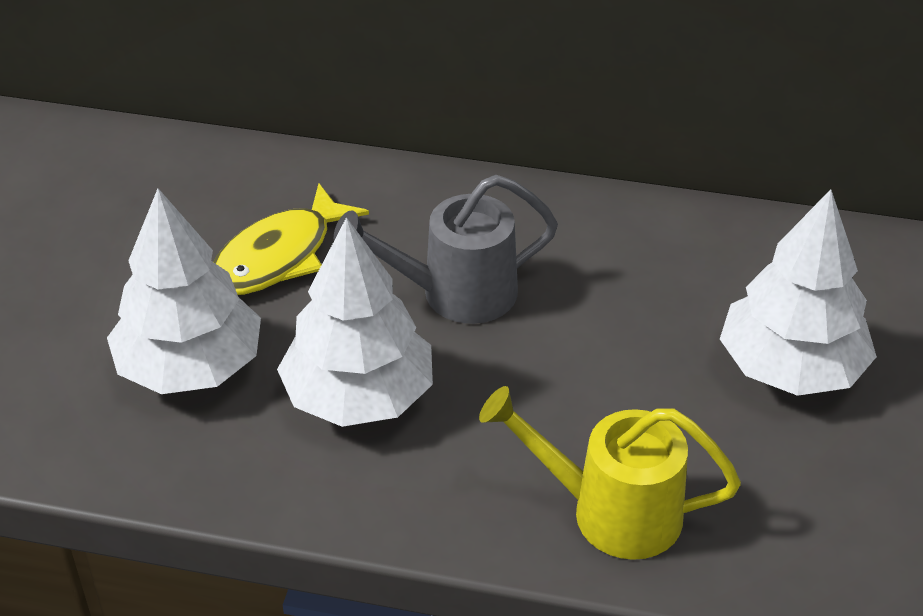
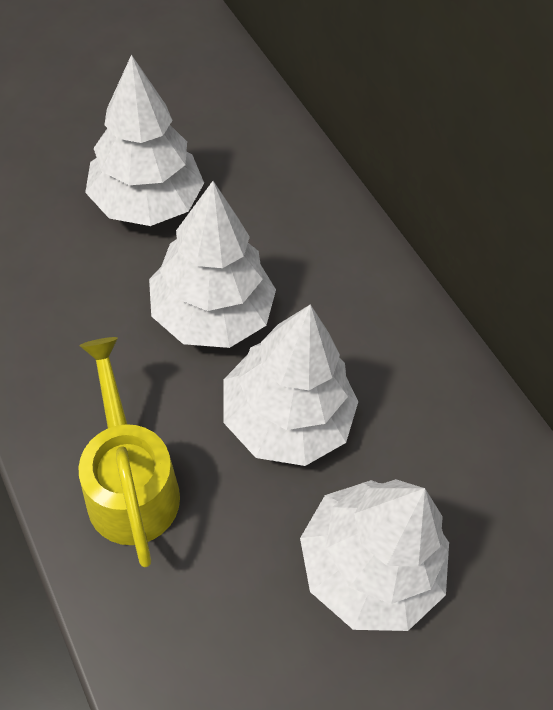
grey watering can: 1 -> 0
white tree: 3 -> 4
yellow fish: 1 -> 0

